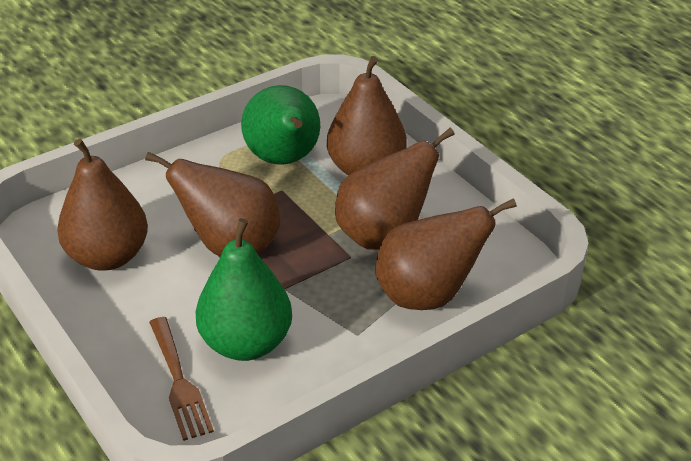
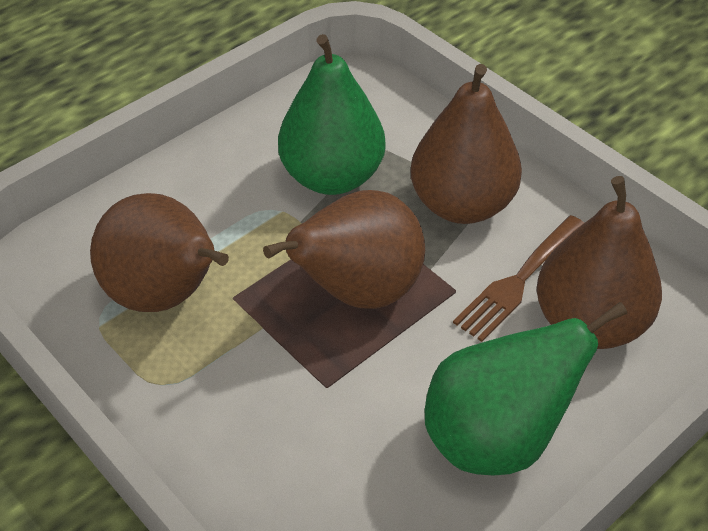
brown pear: 5 -> 4

